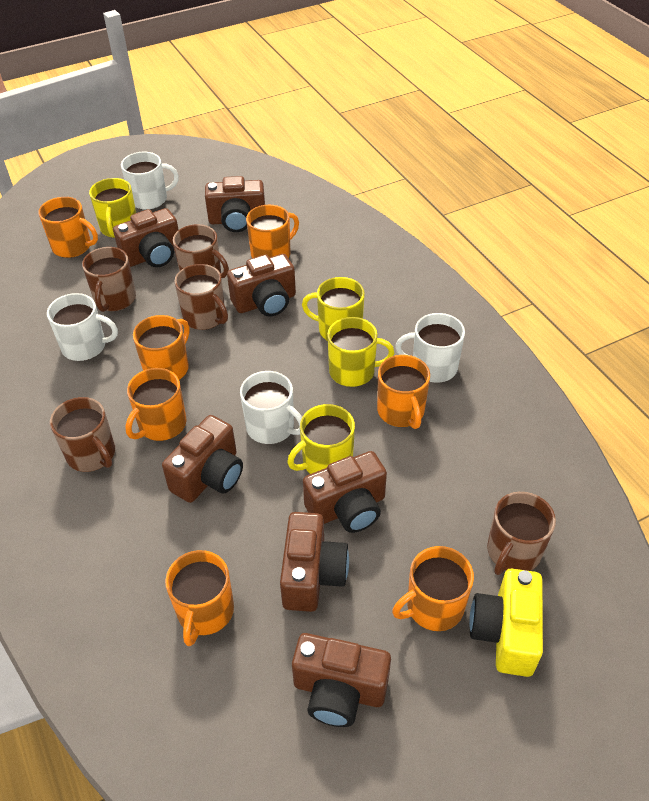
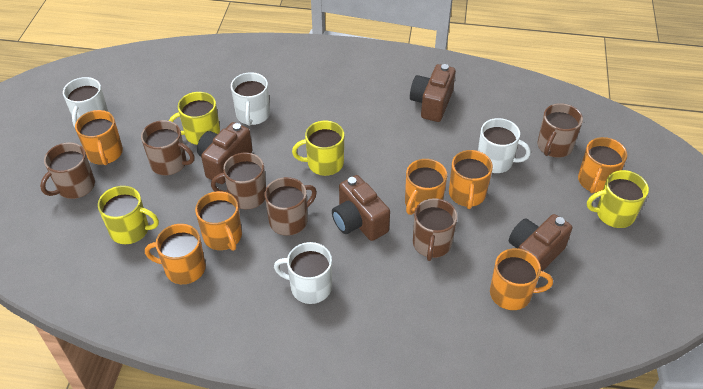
brown camera: 7 -> 4
brown mug: 5 -> 6
yellow camera: 1 -> 0

